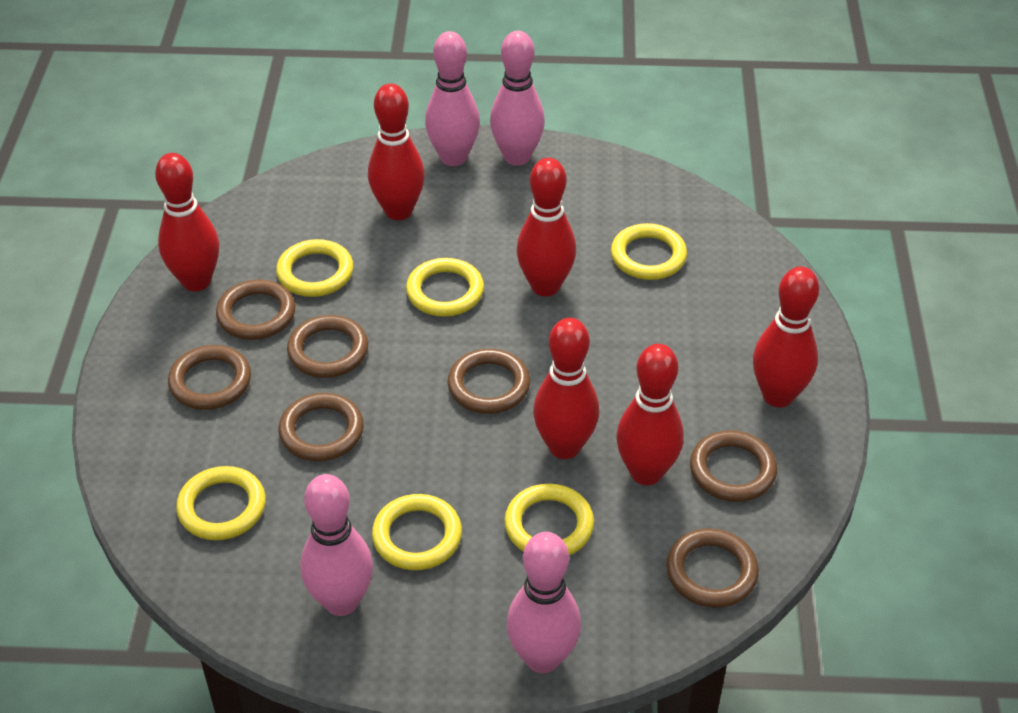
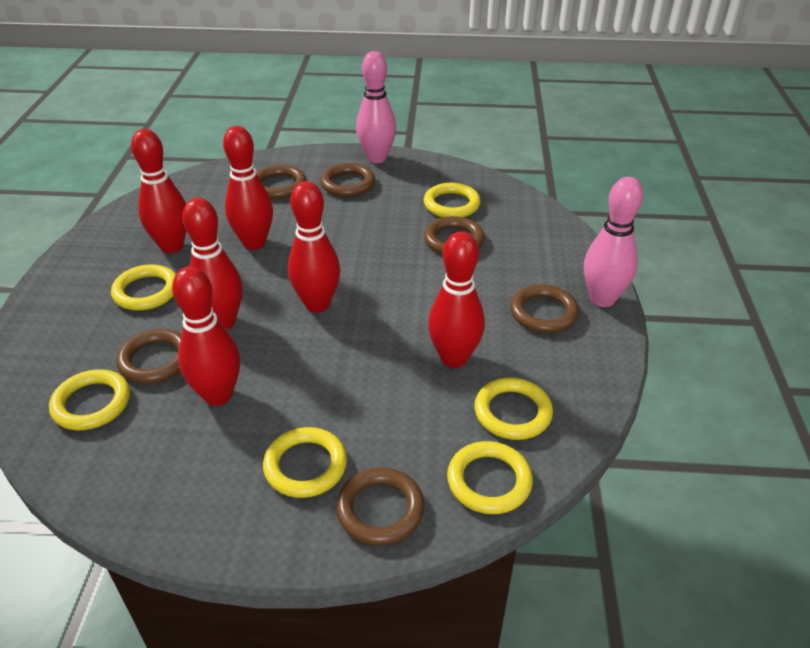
brown ring: 7 -> 6
pink bowling pin: 4 -> 2

